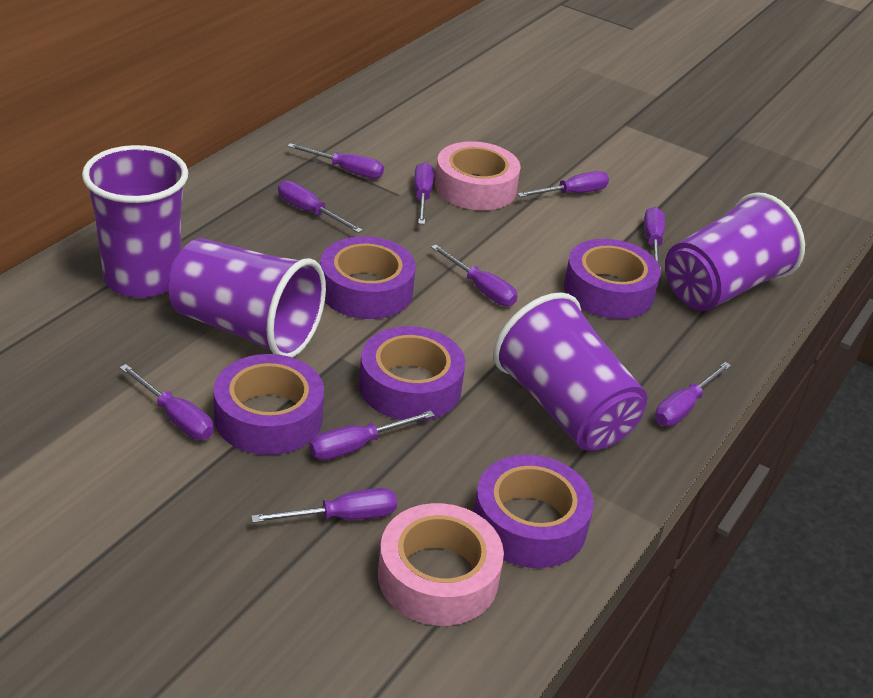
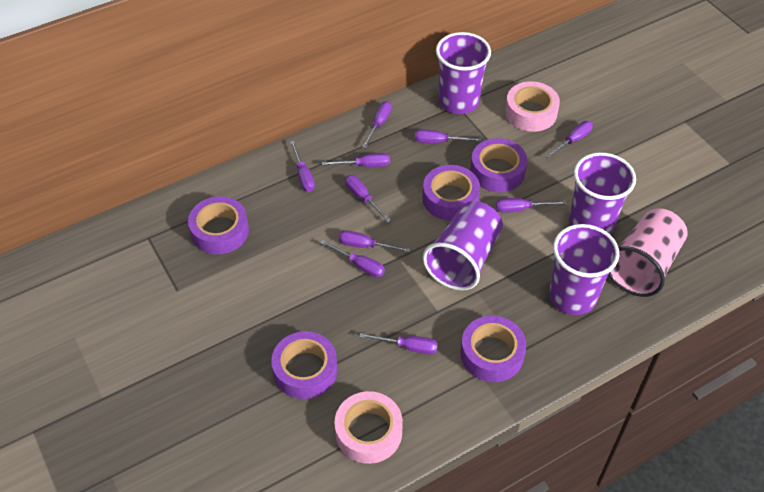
pink cup: 0 -> 1

